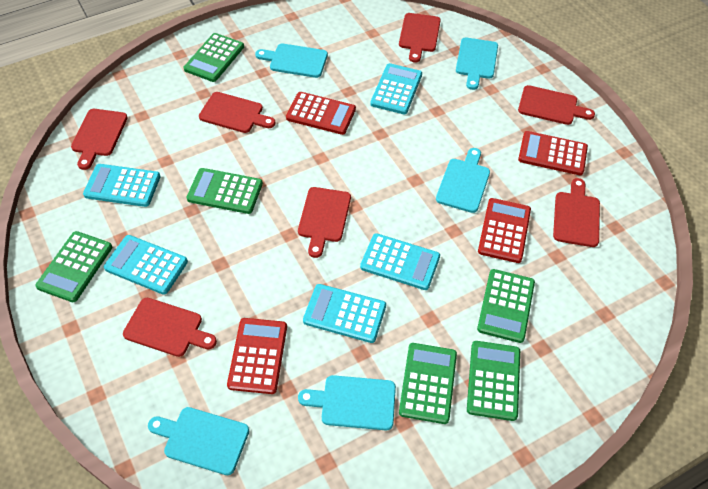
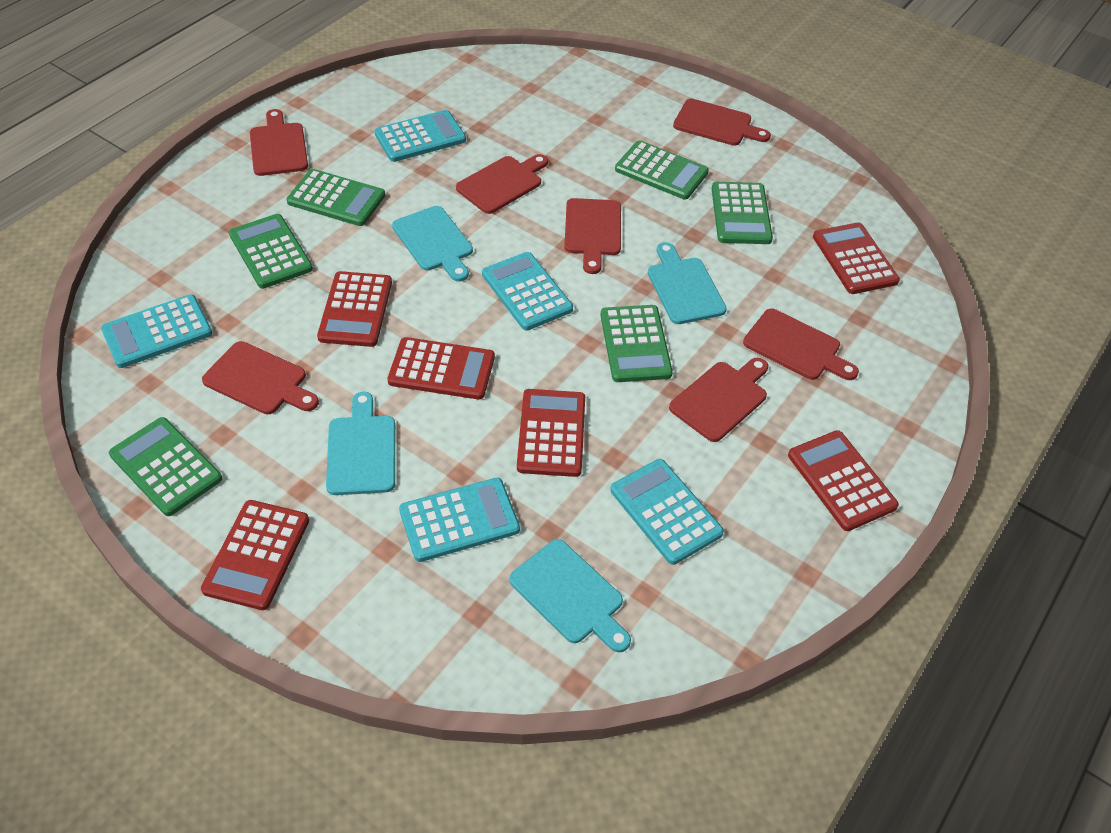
red calculator: 4 -> 6
turquoise cutting board: 5 -> 4

